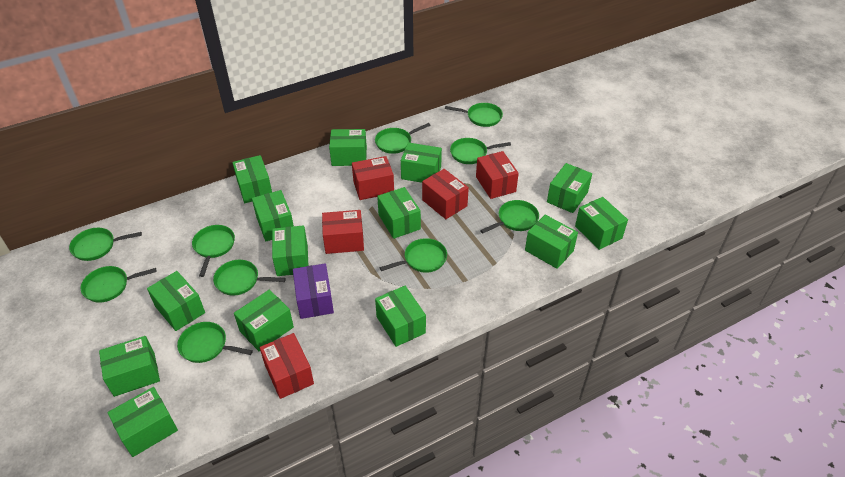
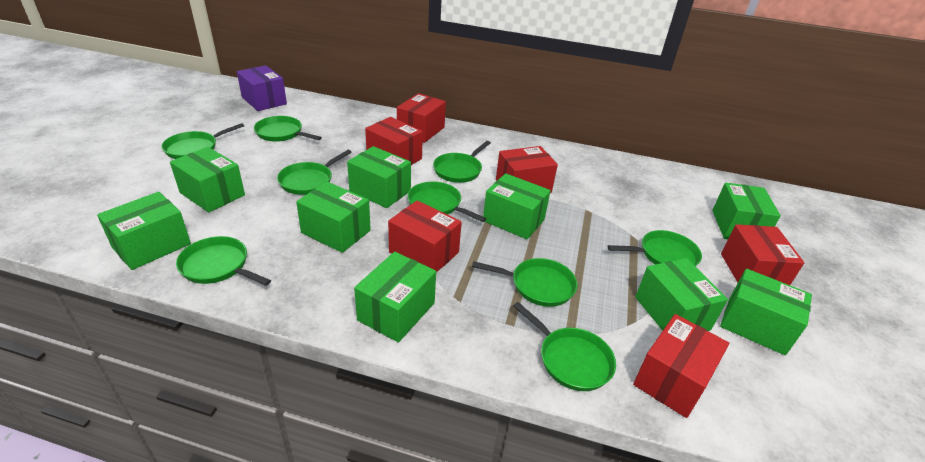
green box: 14 -> 9
green pan: 10 -> 9
red box: 5 -> 6

